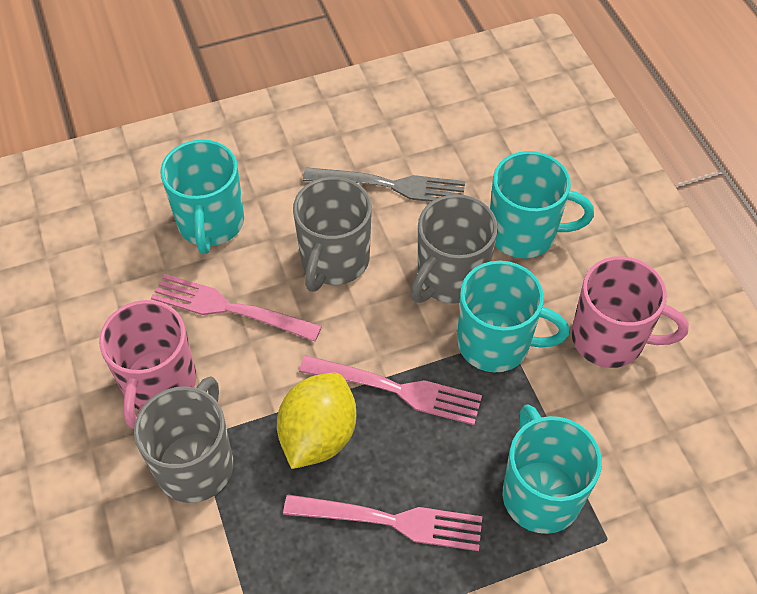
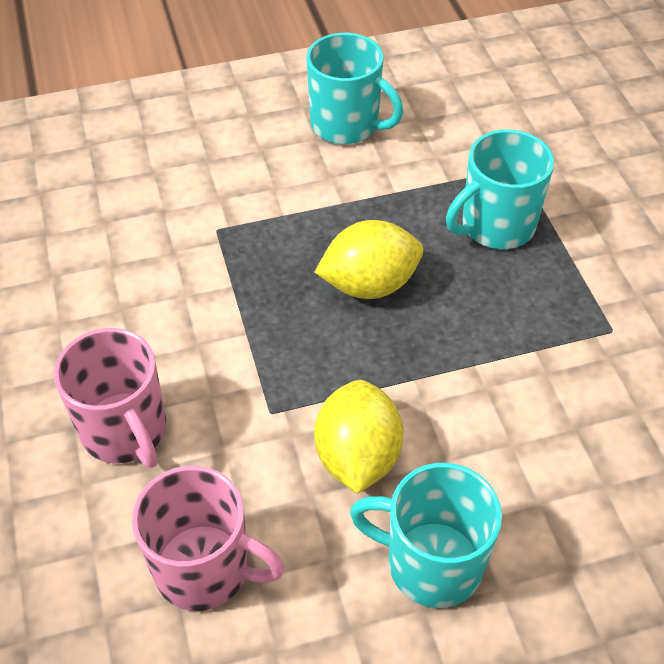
grey fork: 1 -> 0
grey mug: 3 -> 0
pink fork: 3 -> 0
turquoise mug: 4 -> 3
yellow lemon: 1 -> 2

